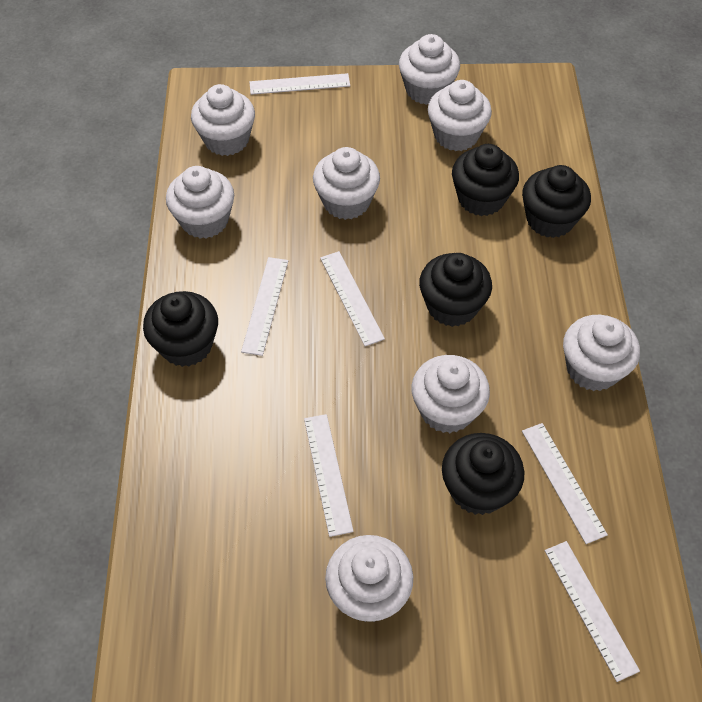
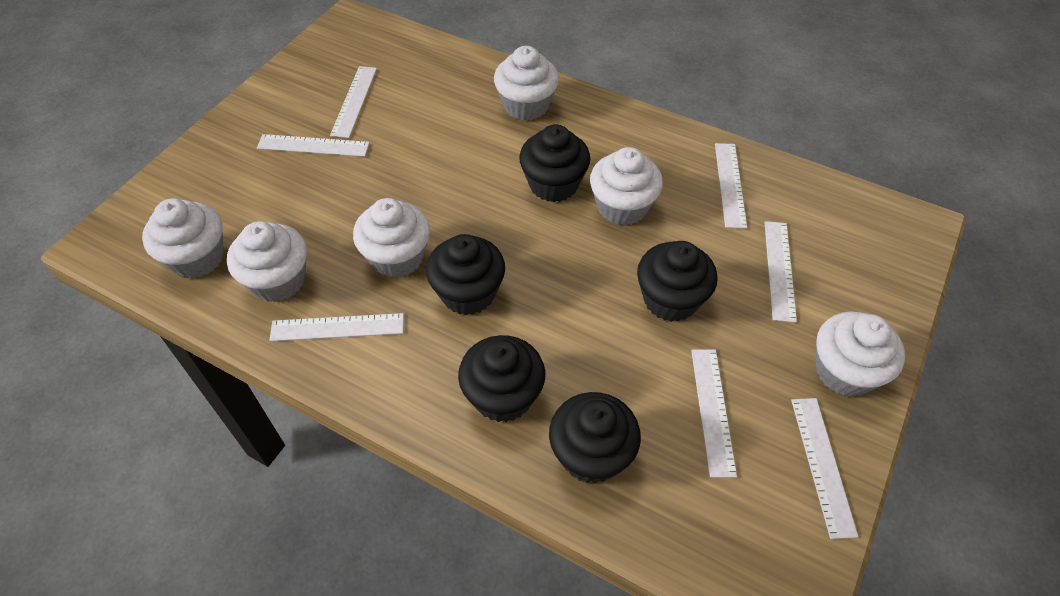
white cupcake: 8 -> 6
white ruler: 6 -> 7

